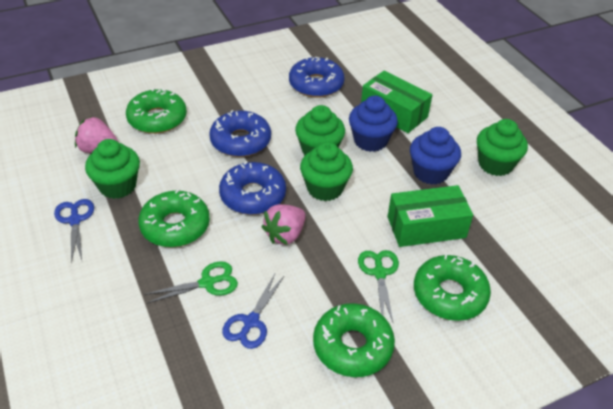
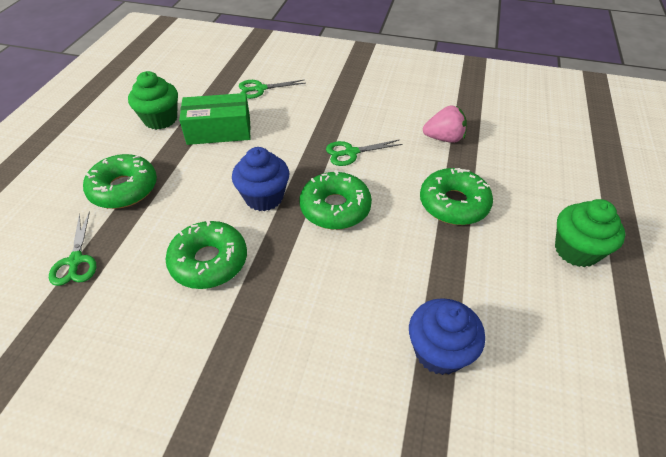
blue donut: 3 -> 0
blue scissors: 2 -> 0
green box: 2 -> 1
green cupcake: 4 -> 2
green scissors: 2 -> 3
pink strawberry: 2 -> 1

